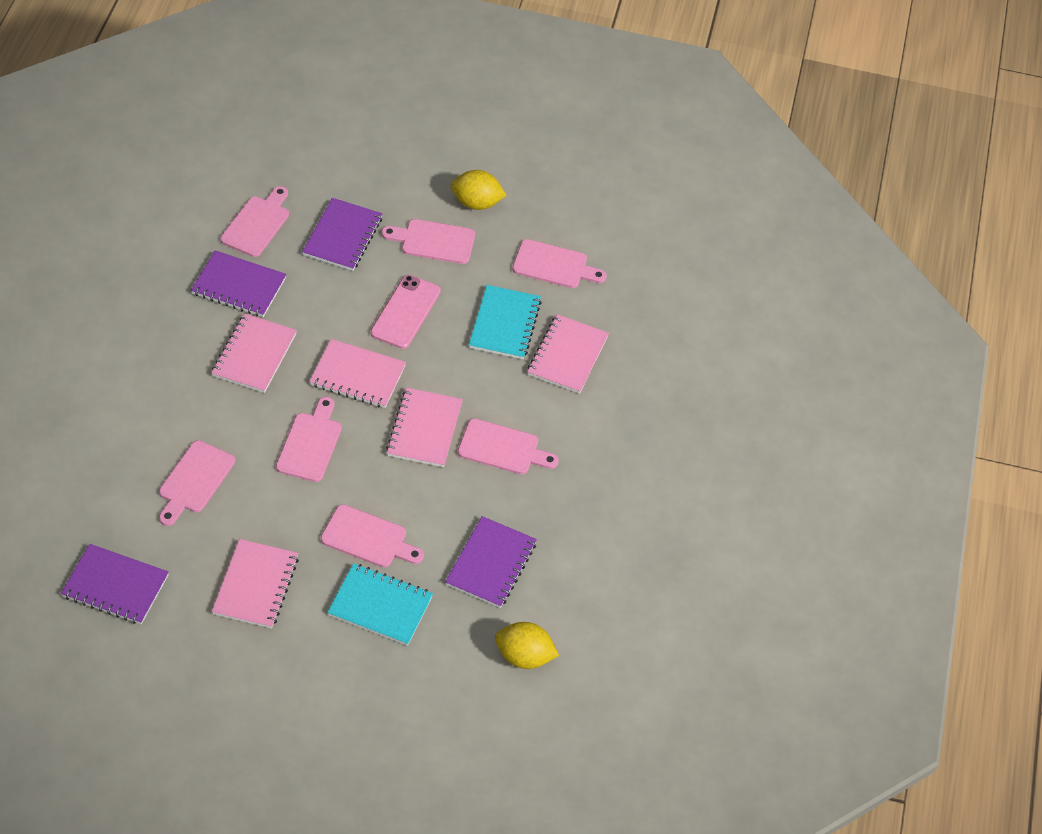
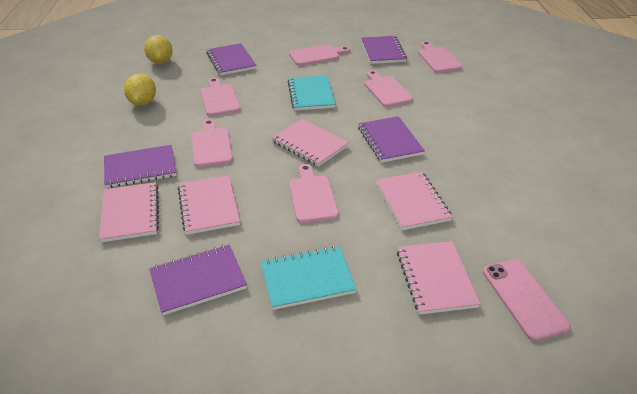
pink cutting board: 7 -> 6
purple notebook: 4 -> 5

